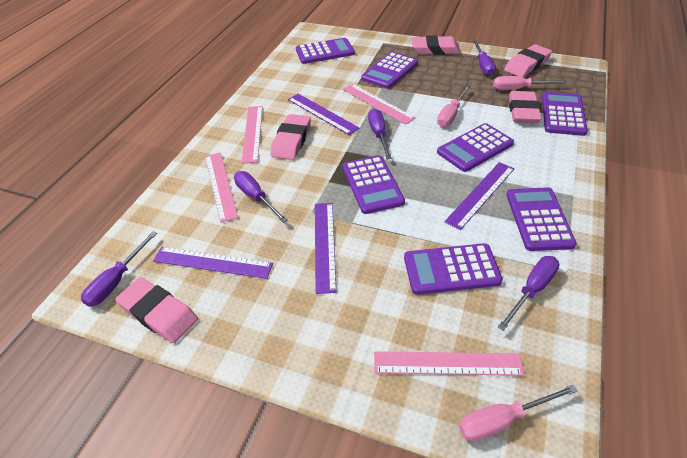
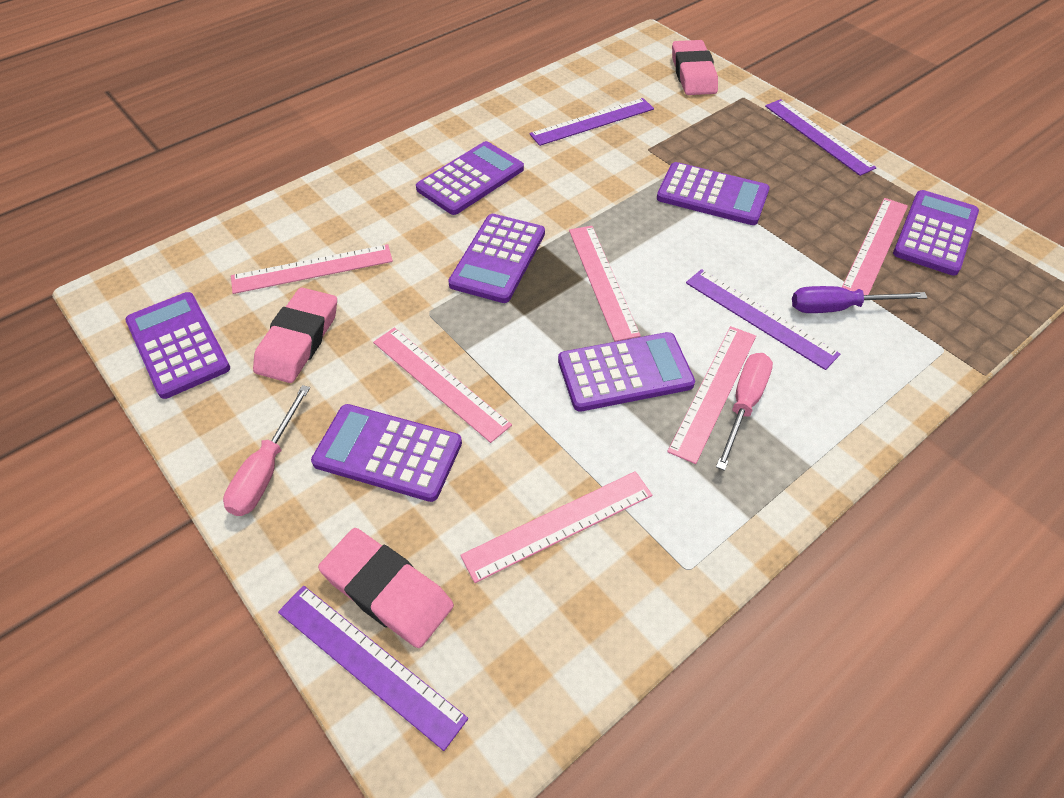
pink eraser: 5 -> 3
pink ruler: 4 -> 6
pink screwdriver: 3 -> 2
purple screwdriver: 5 -> 1

